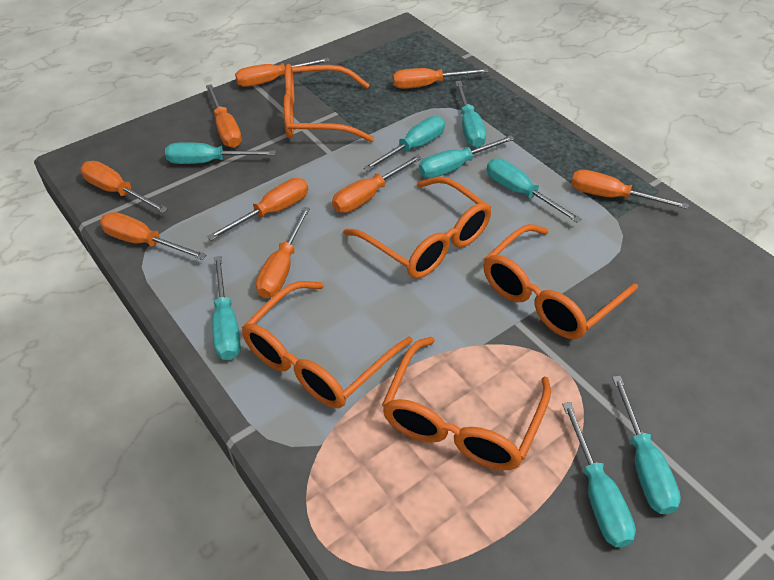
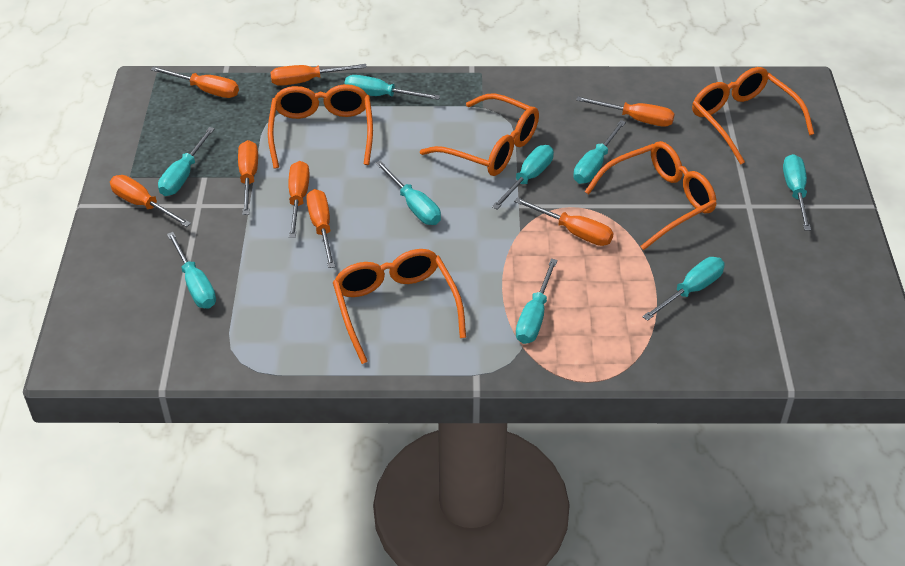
orange screwdriver: 9 -> 8
turquoise screwdriver: 8 -> 9

